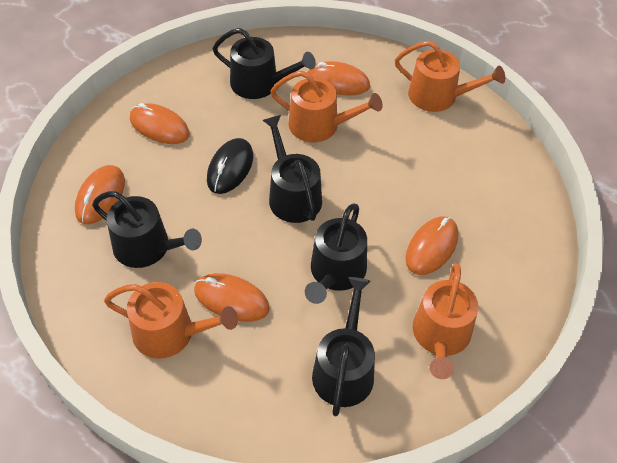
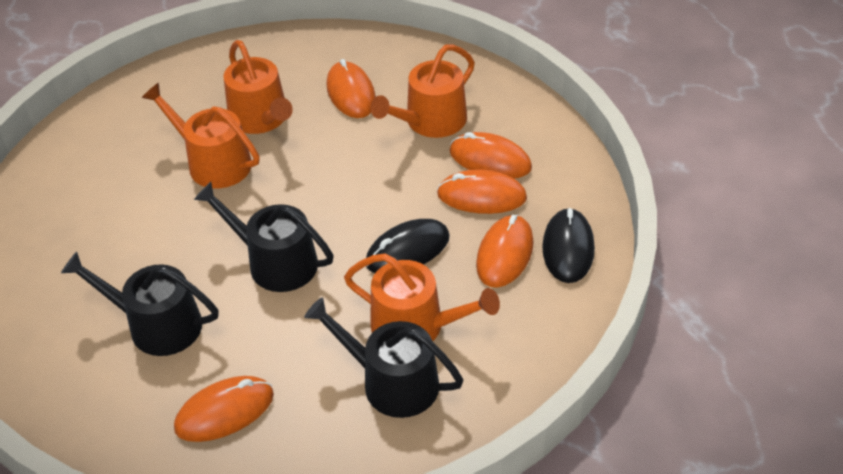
black mouse: 1 -> 2
black watering can: 5 -> 3

